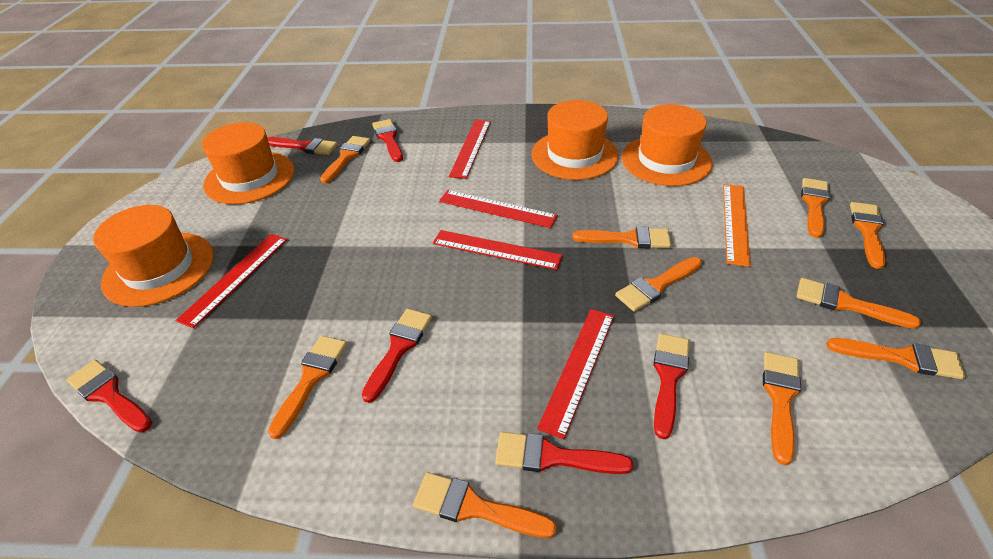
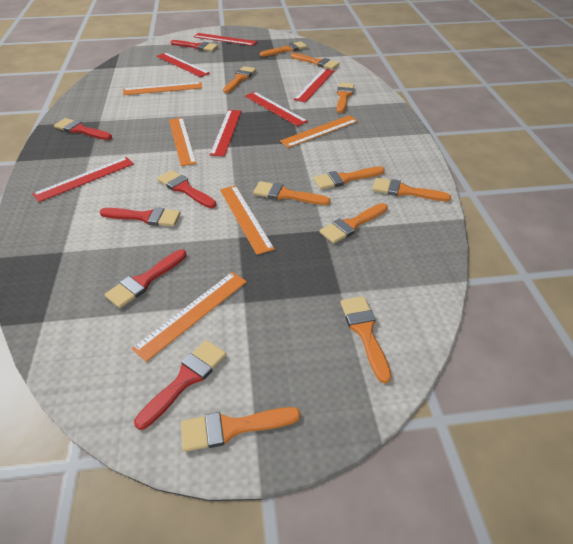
orange hat: 4 -> 0
orange ruler: 1 -> 5
red ruler: 5 -> 6

